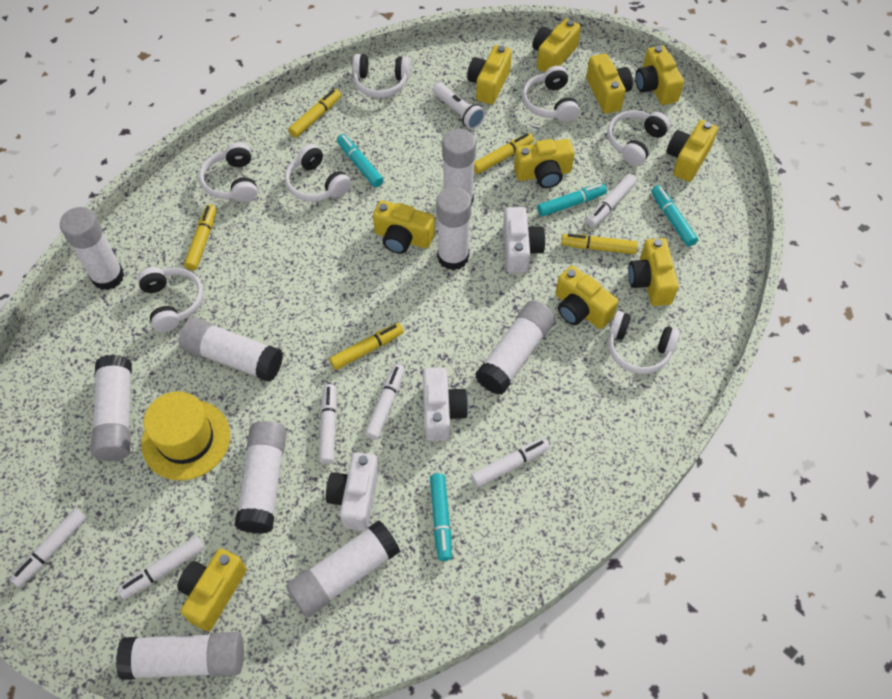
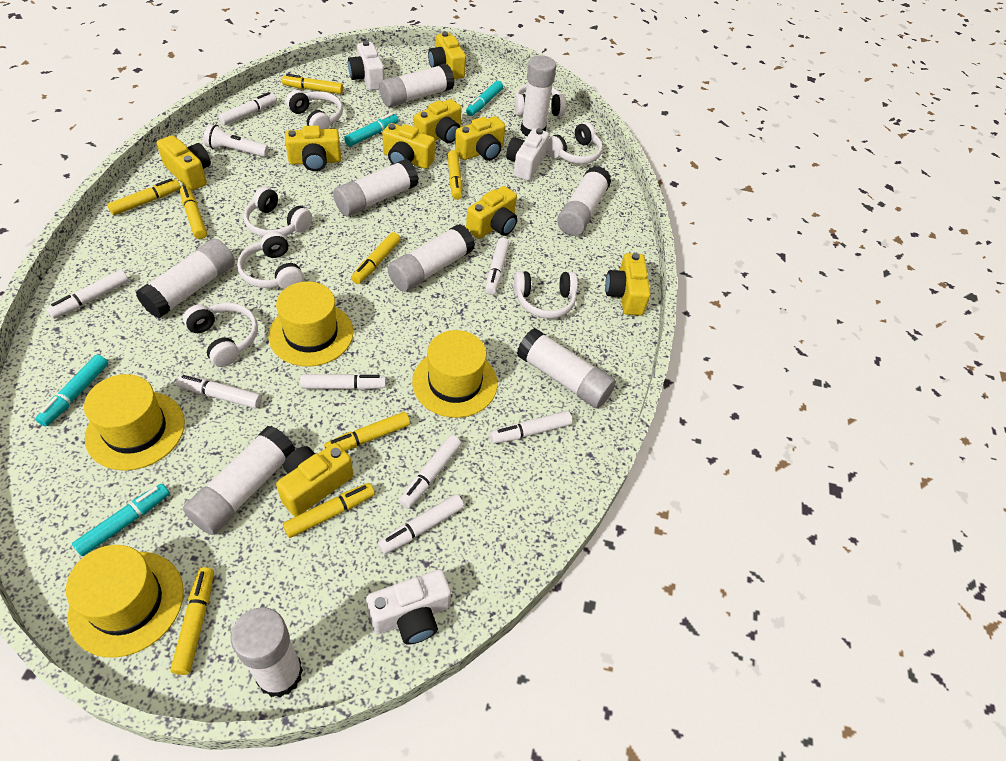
white marker: 6 -> 8
yellow camera: 10 -> 9
yellow hat: 1 -> 4
yellow marker: 5 -> 8

